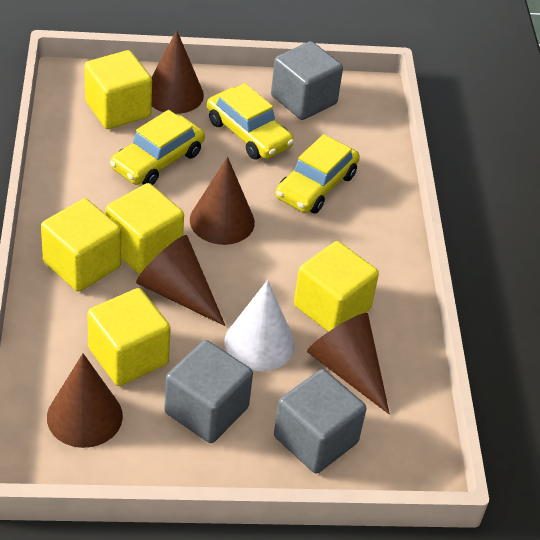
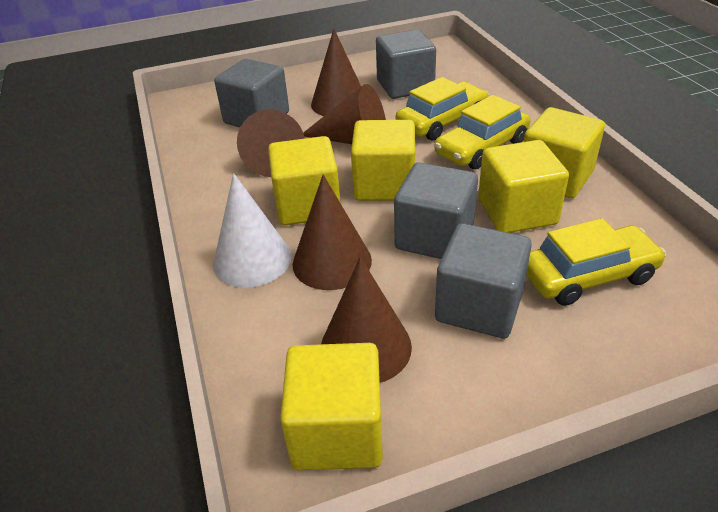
grey cube: 3 -> 4

